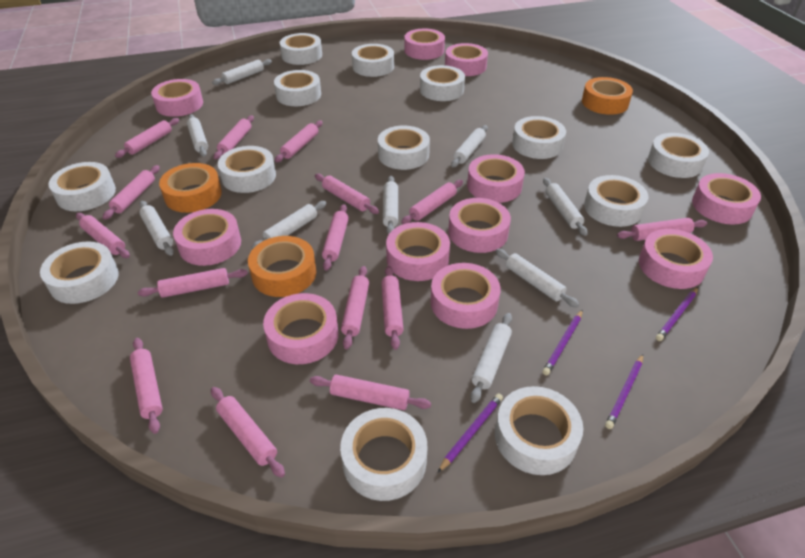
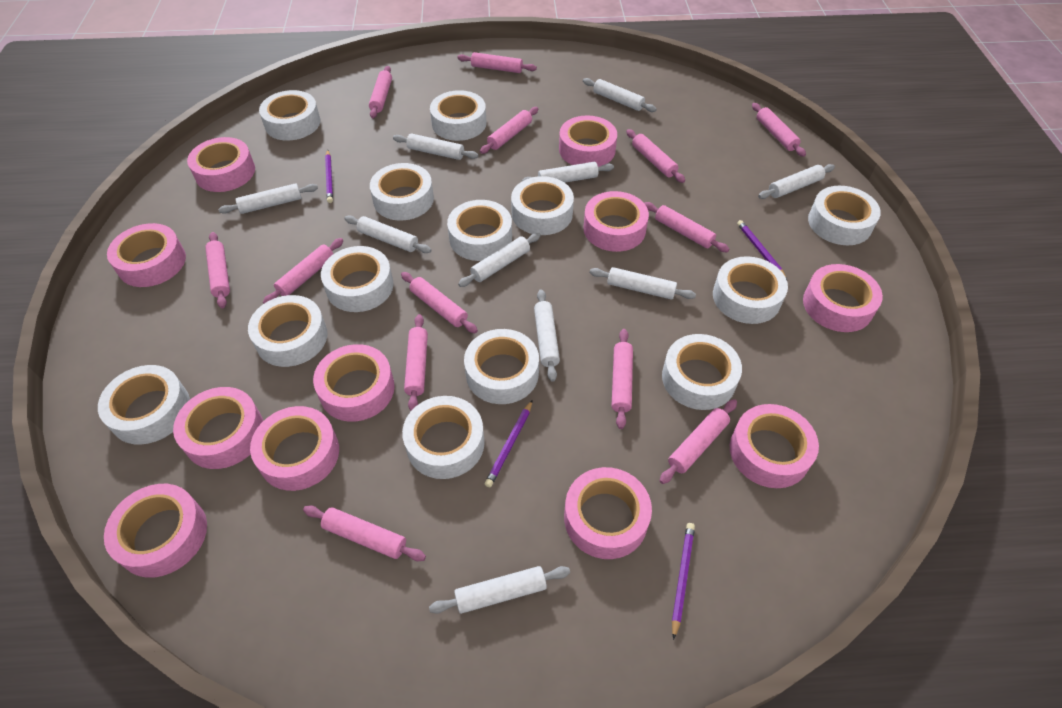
orange tape: 3 -> 0
pink rolling pin: 15 -> 13
white rolling pin: 9 -> 10

